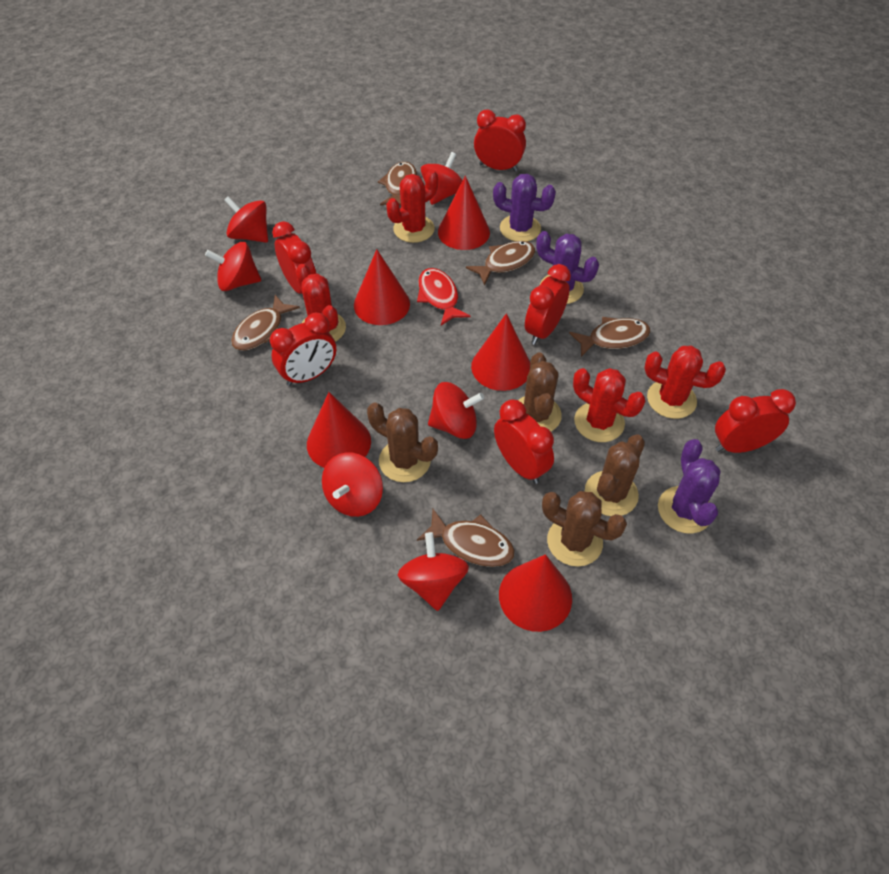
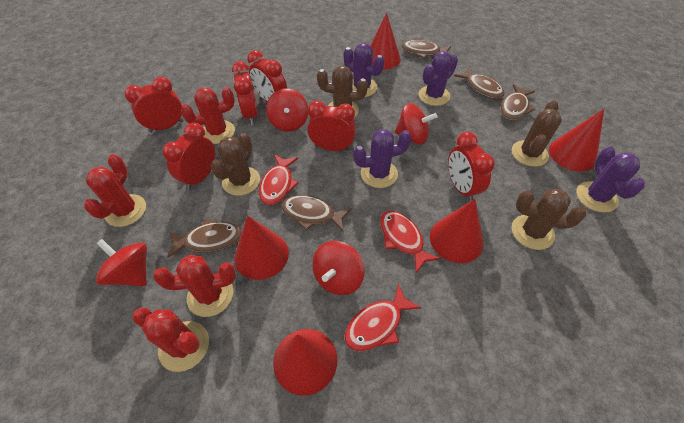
purple cactus: 3 -> 4
red fish: 1 -> 3
red spinning top: 6 -> 4

